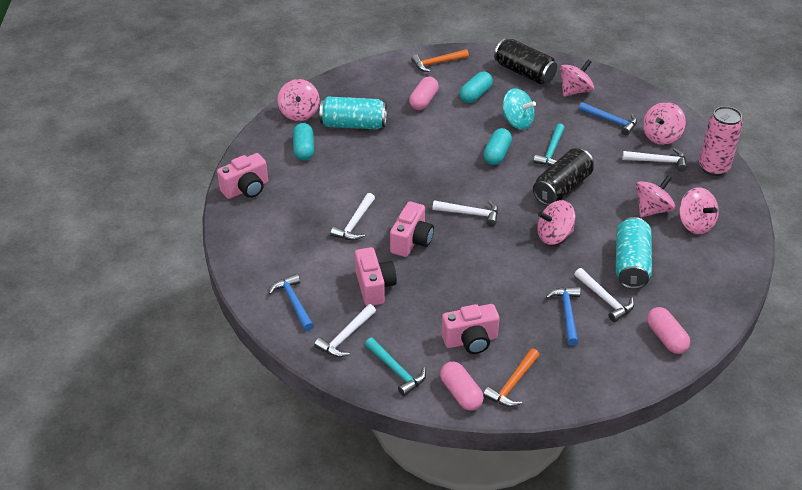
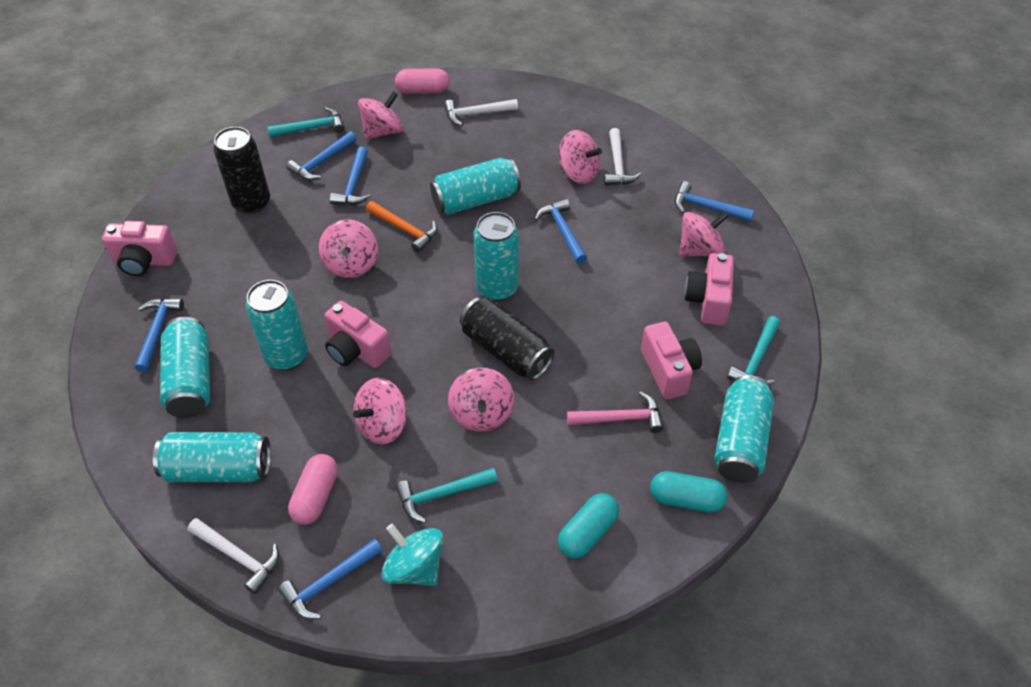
blue hammer: 3 -> 6
orange hammer: 2 -> 1
pink can: 1 -> 0
pink capsule: 3 -> 2
pink hammer: 0 -> 1
turquoise can: 2 -> 6
turquoise capsule: 3 -> 2
turquoise hammer: 2 -> 3
white hammer: 5 -> 3

